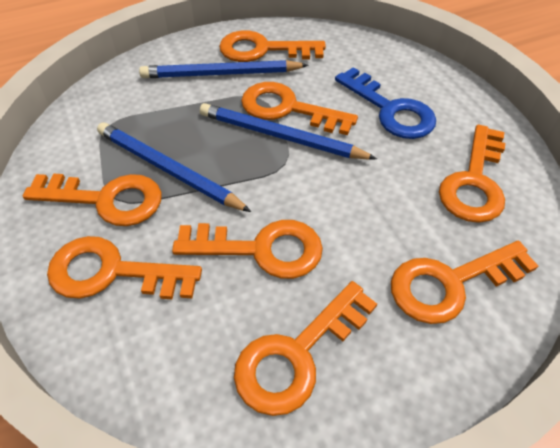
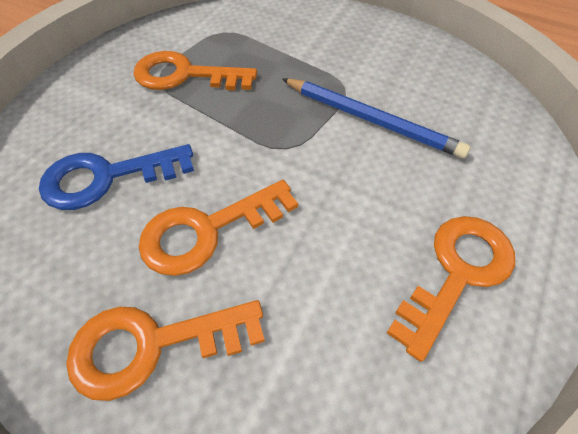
blue pencil: 3 -> 1
orange key: 8 -> 4

